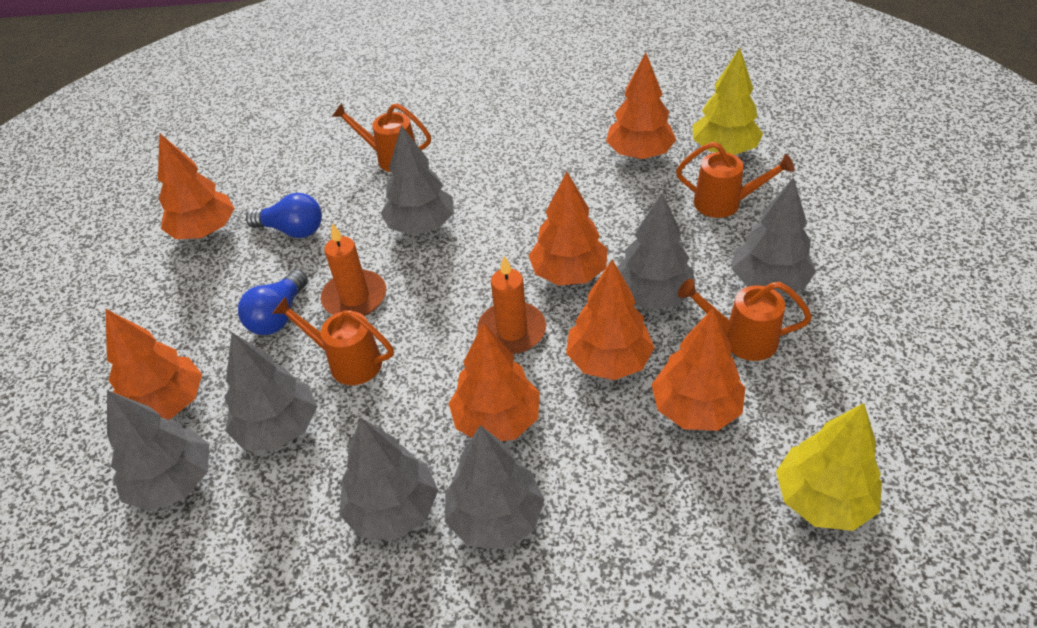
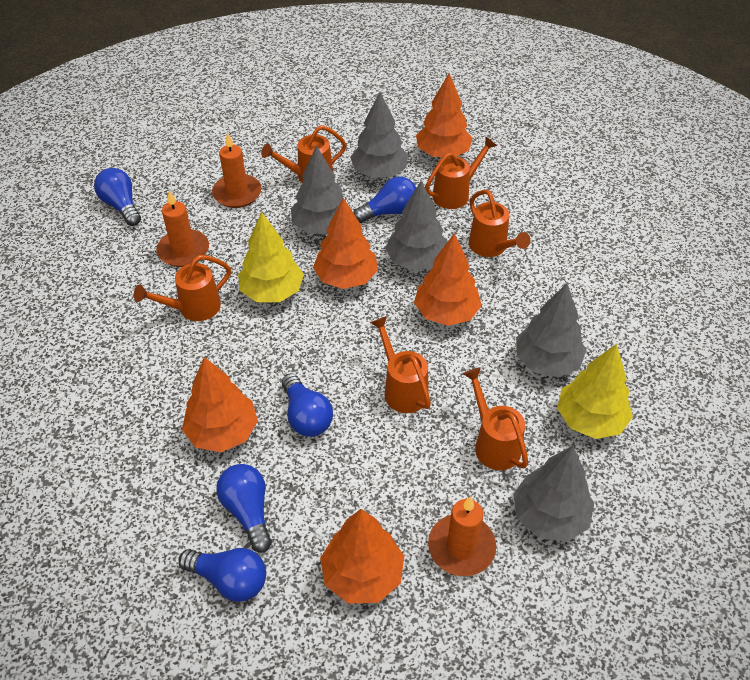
blue light bulb: 2 -> 5
grey tree: 7 -> 5
orange candle: 2 -> 3
orange tree: 7 -> 5
orange watering can: 4 -> 6

